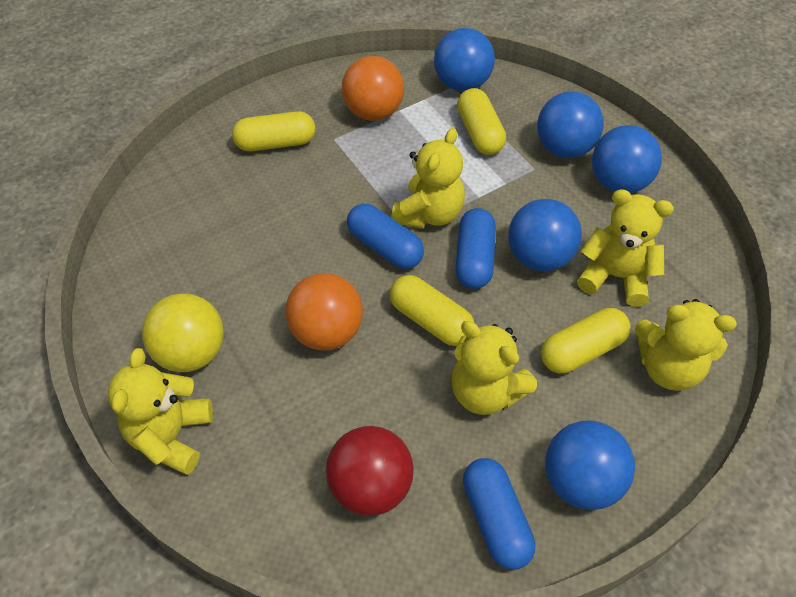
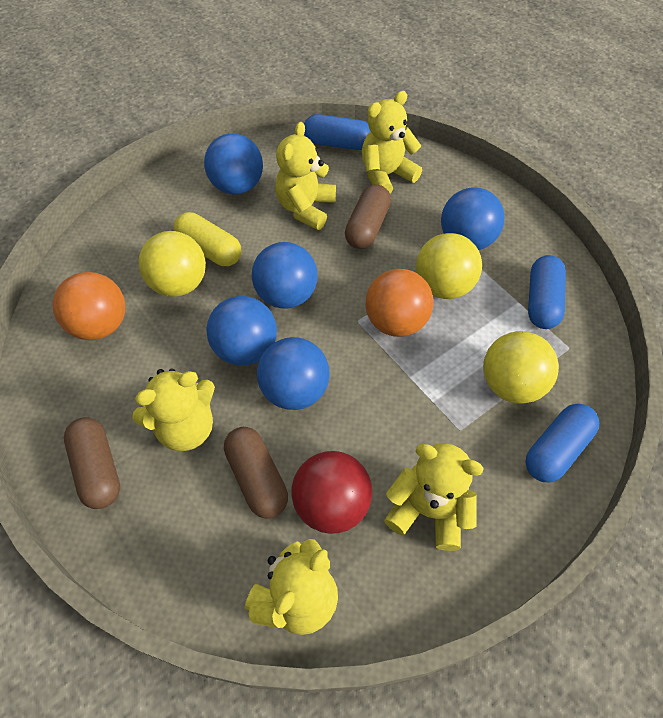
brown capsule: 0 -> 3
yellow ball: 1 -> 3
yellow capsule: 4 -> 1

